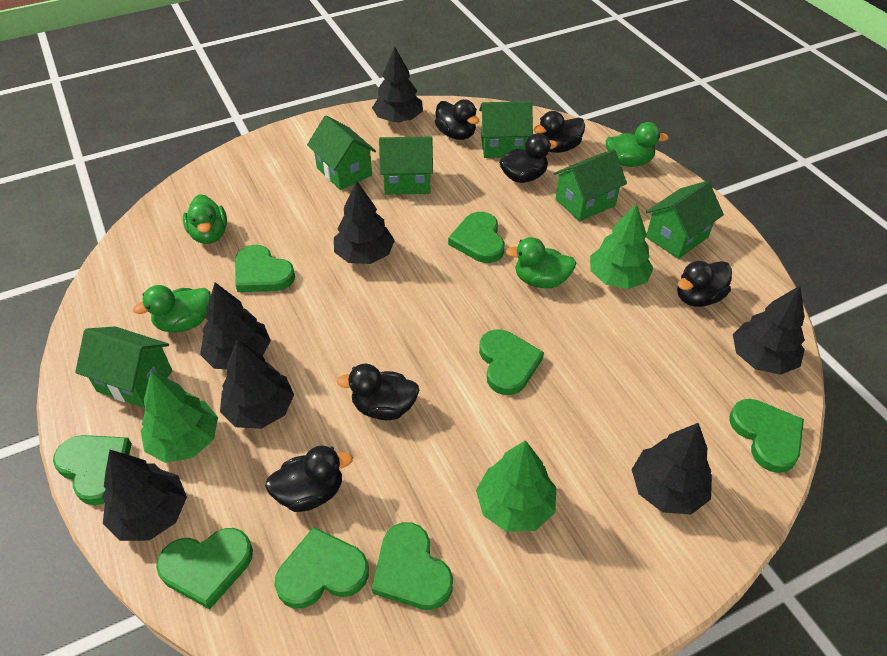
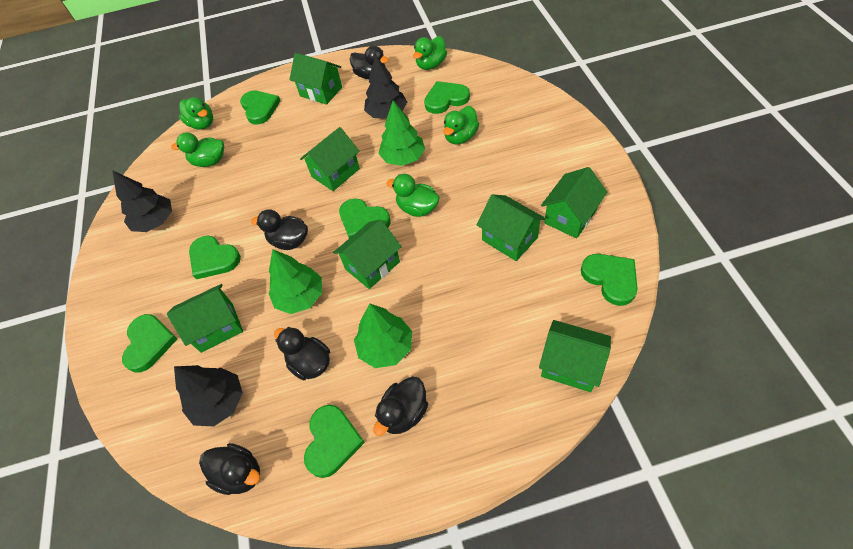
black duck: 6 -> 5
black tree: 7 -> 3
green duck: 4 -> 5
green heart: 8 -> 7
green house: 6 -> 7

